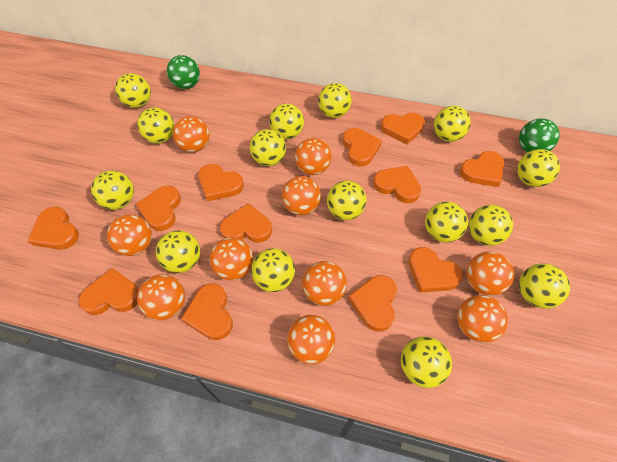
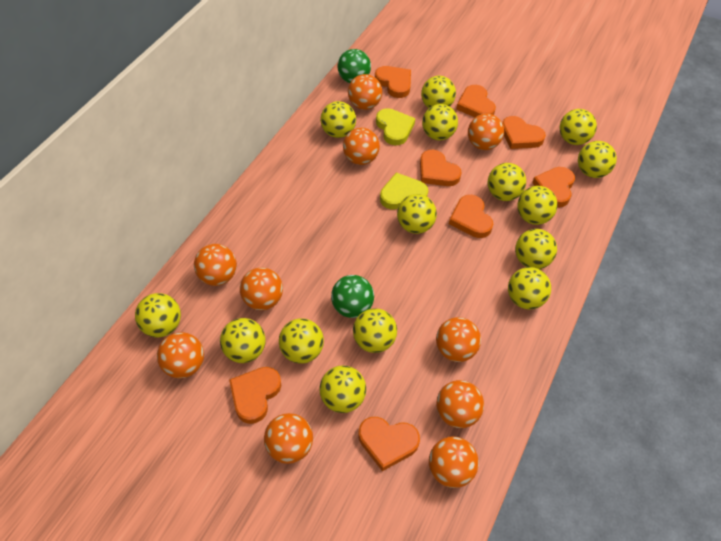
orange heart: 12 -> 8
yellow heart: 0 -> 2

